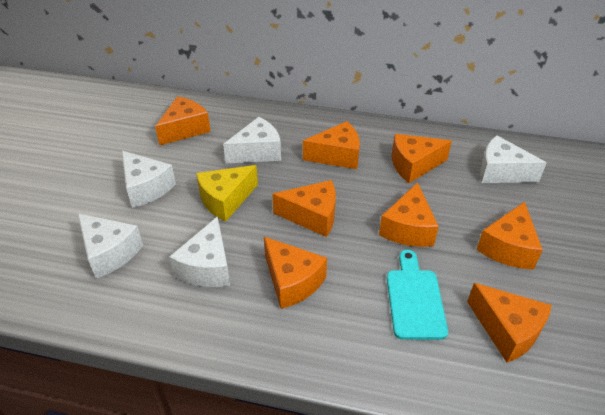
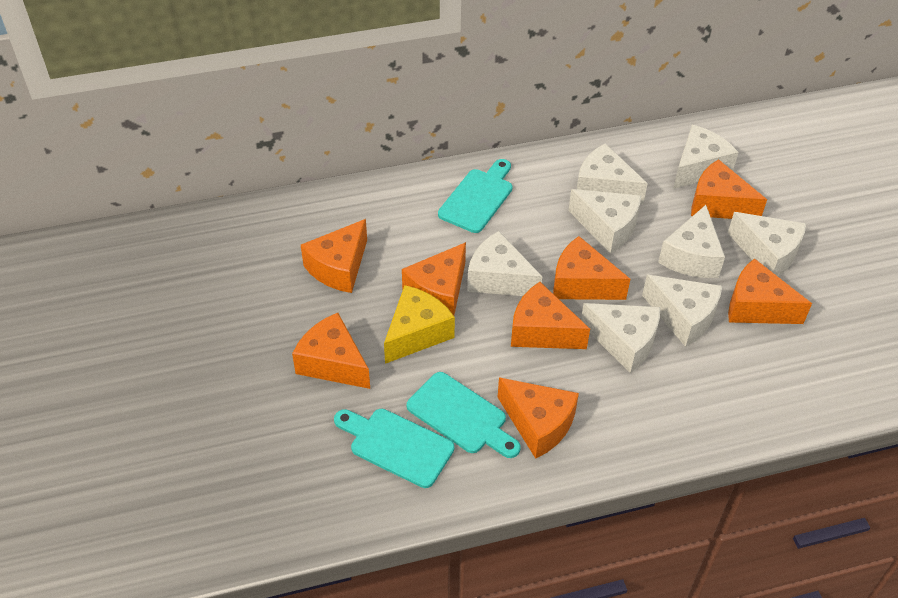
turquoise cutting board: 1 -> 3
white cheese: 5 -> 8

